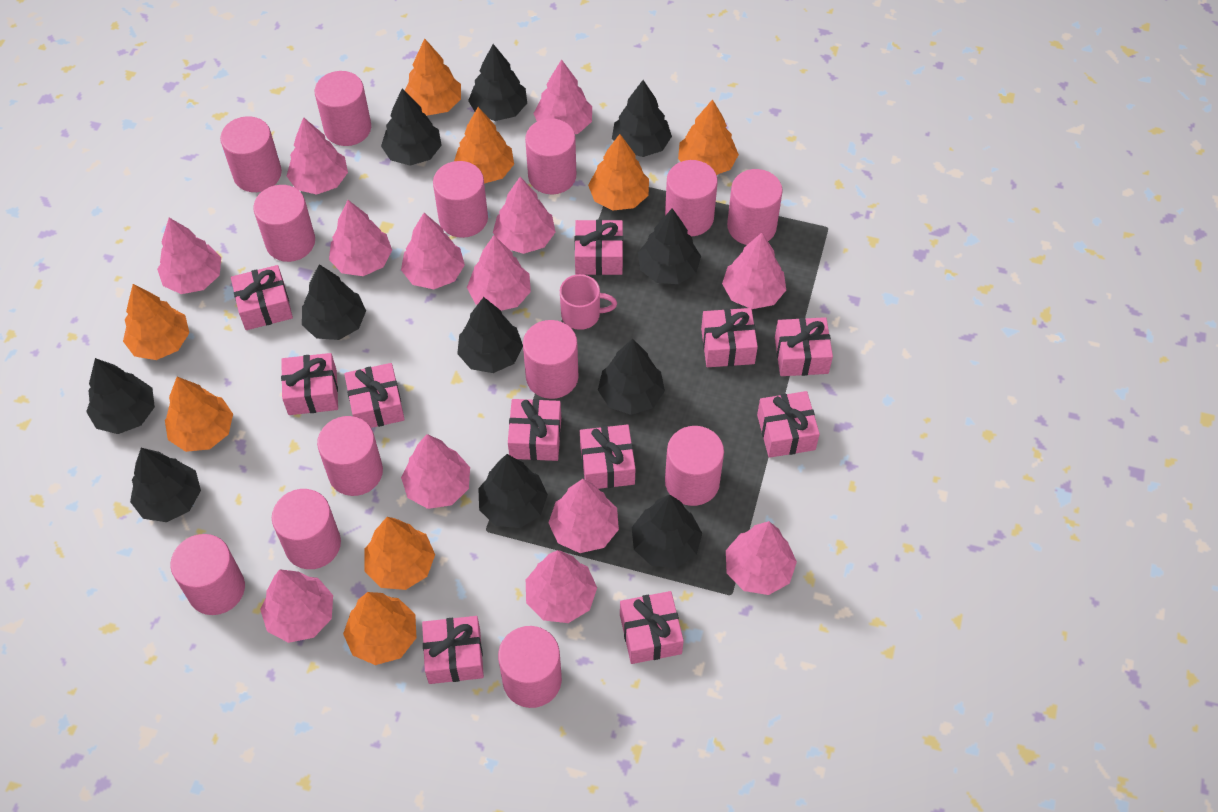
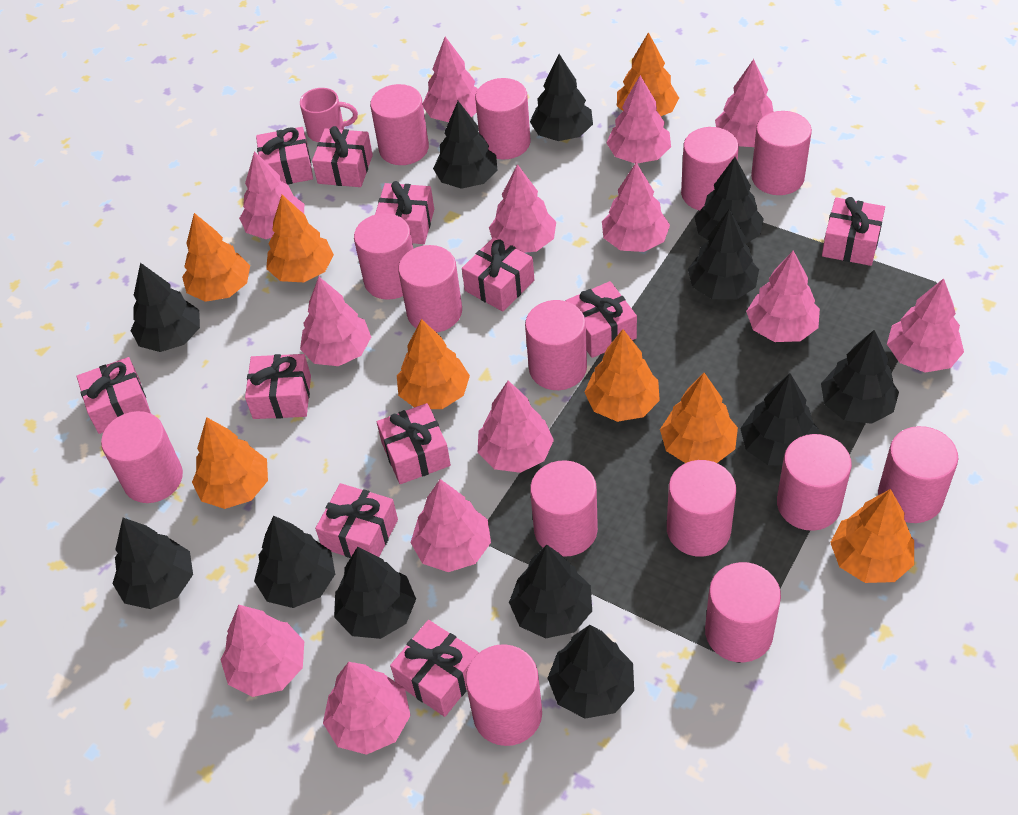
black tree: 11 -> 12
pink cylinder: 13 -> 14

